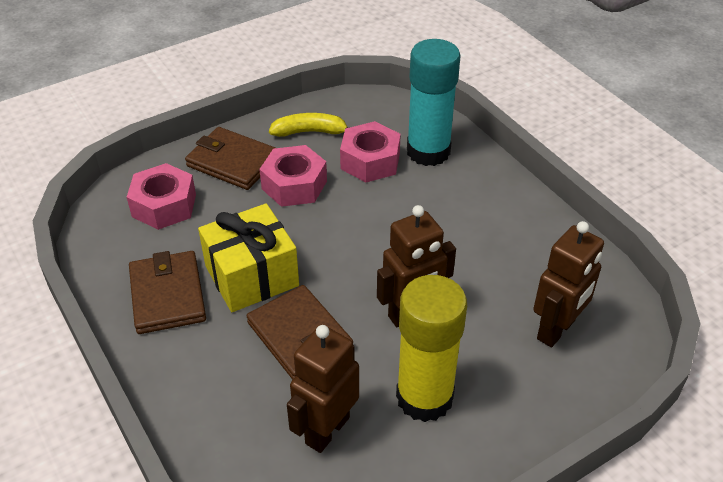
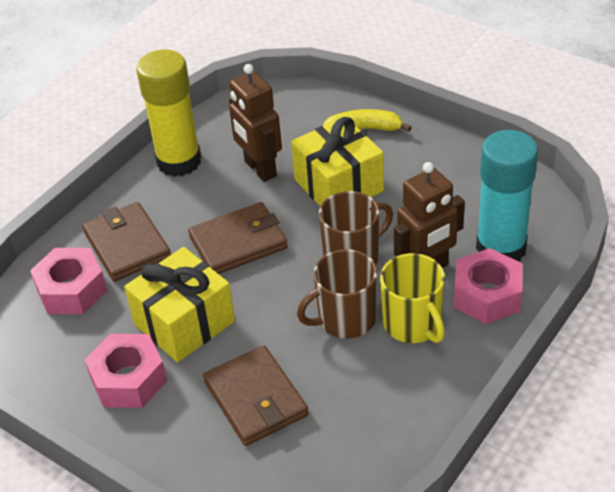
brown mug: 0 -> 2
brown robot: 3 -> 2
yellow gift: 1 -> 2
yellow mug: 0 -> 1

